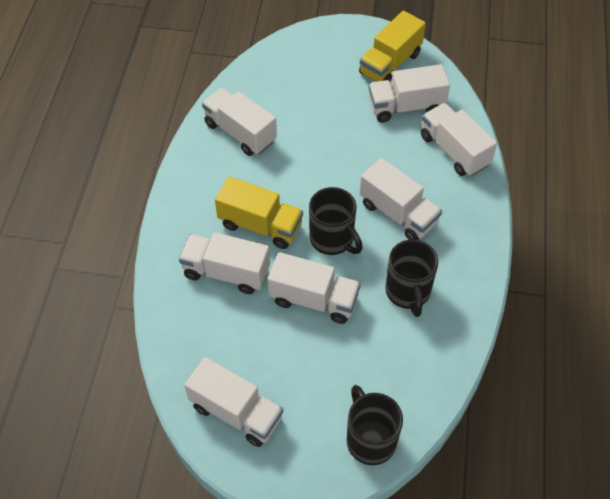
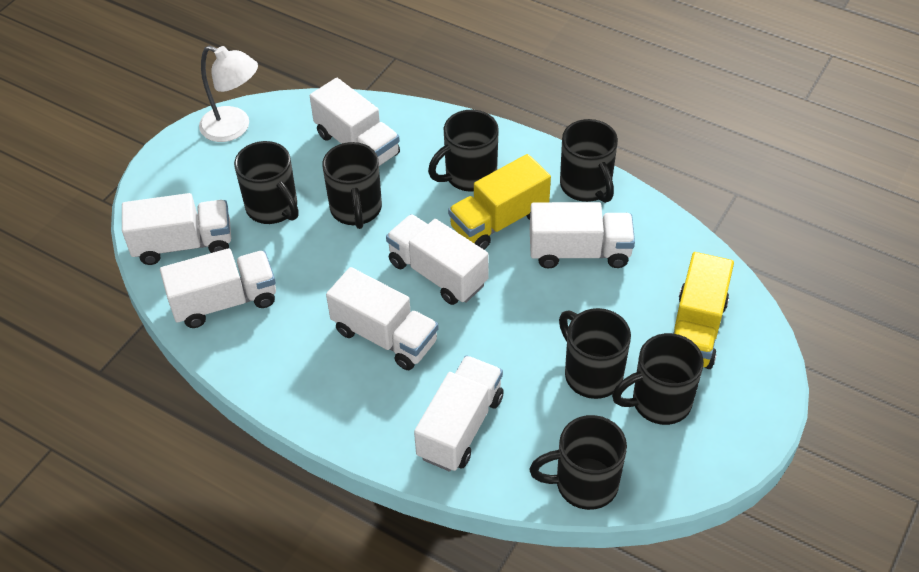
black mug: 3 -> 7
white lamp: 0 -> 1

